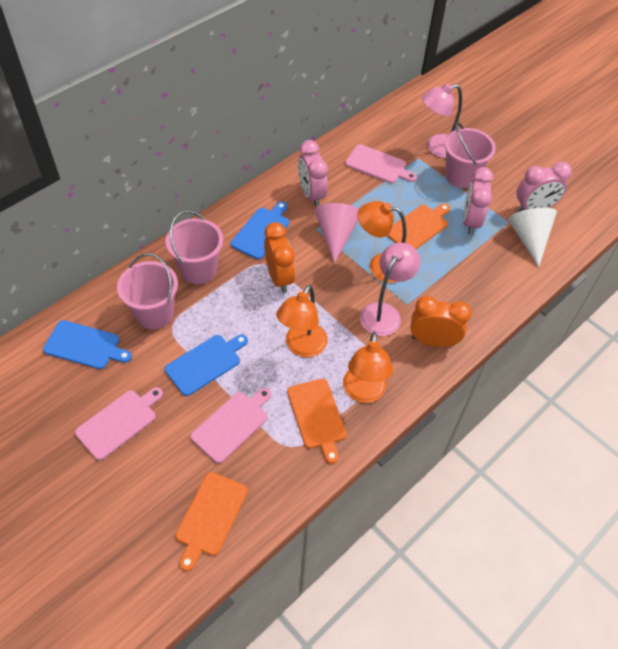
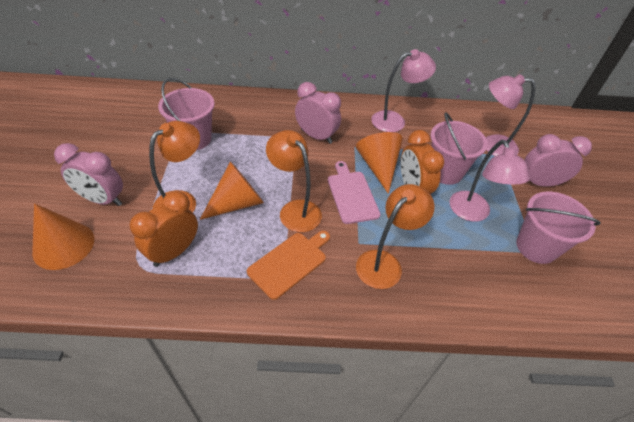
blue cutting board: 3 -> 0
orange cone: 0 -> 3
orange cutting board: 3 -> 1
pink cone: 1 -> 0
pink cutting board: 3 -> 1
pink lamp: 2 -> 3
white cone: 1 -> 0

